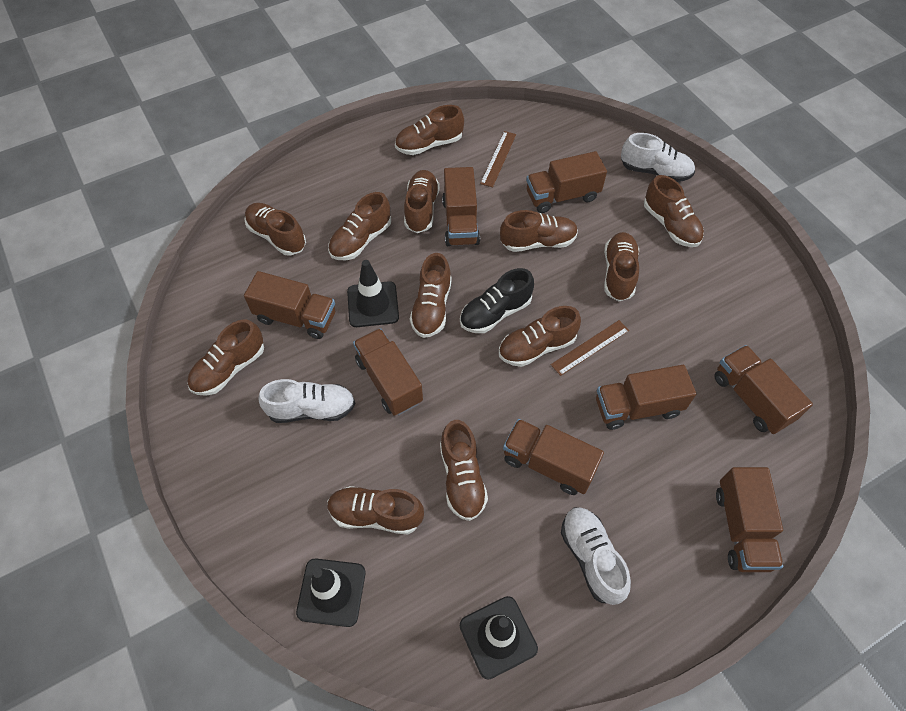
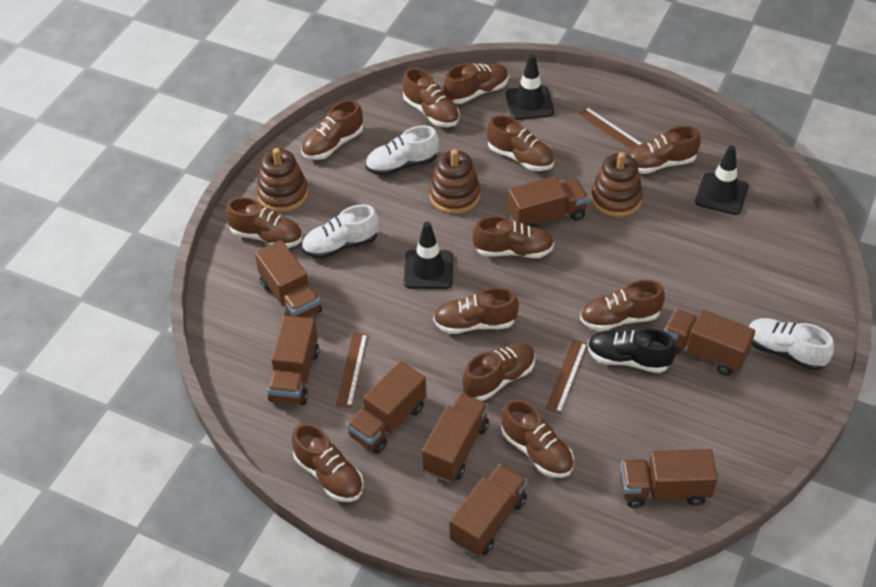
brown ruler: 2 -> 3
brown stacking toy: 0 -> 3

